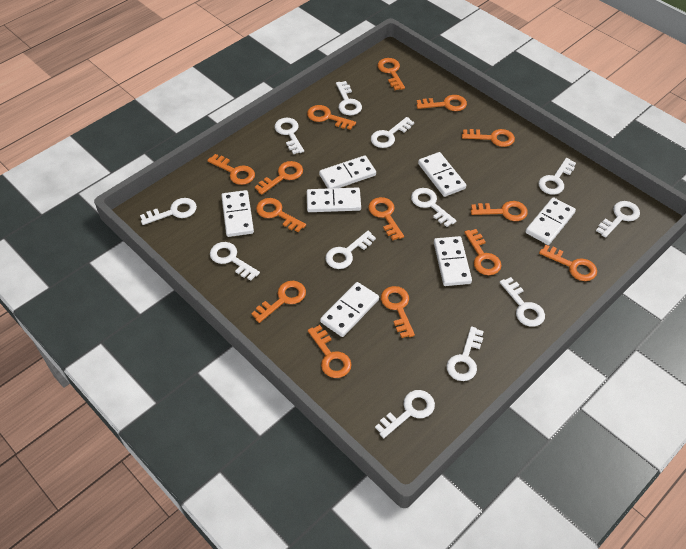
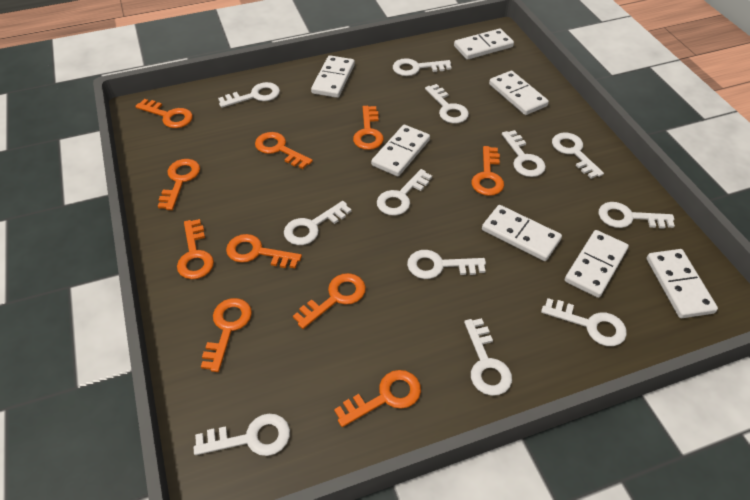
orange key: 14 -> 10

